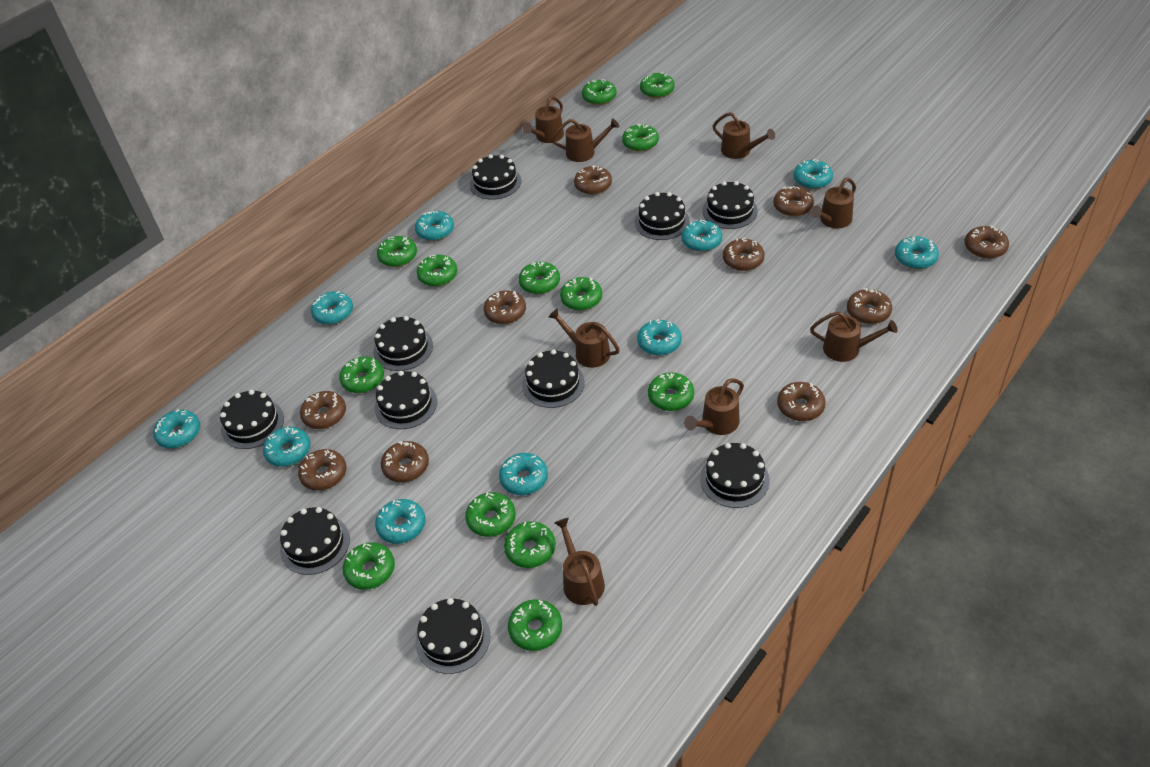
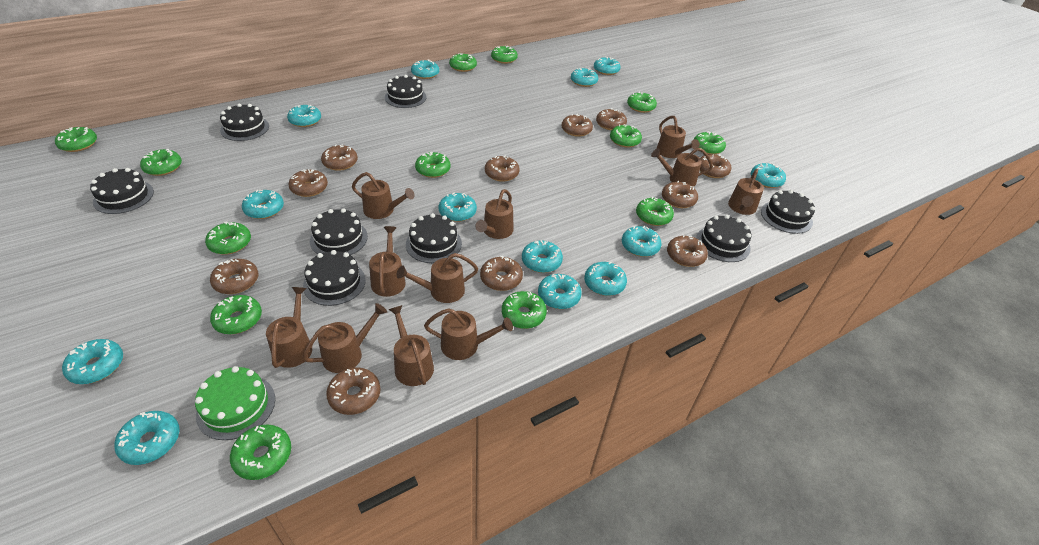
black cake: 10 -> 8
brown donut: 10 -> 11
brown watering can: 8 -> 11
green cake: 0 -> 1
turquoise donut: 10 -> 13

